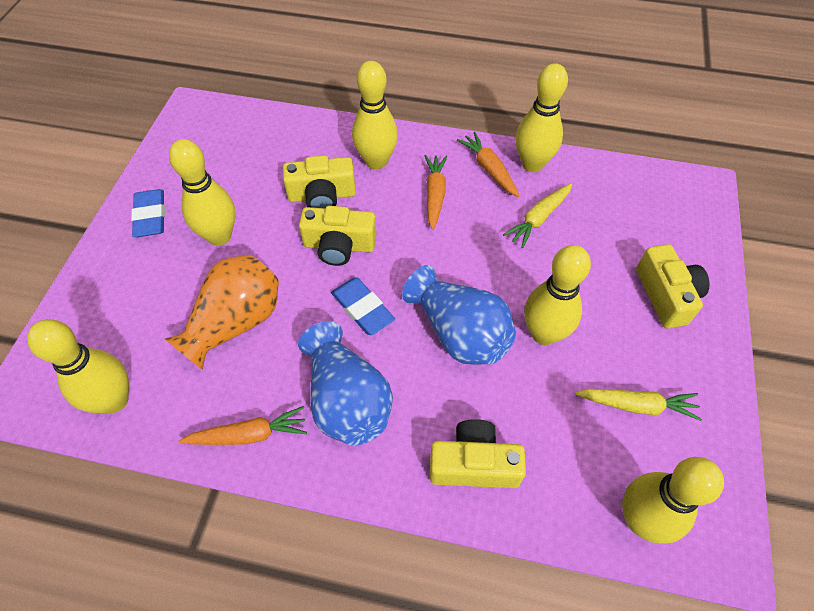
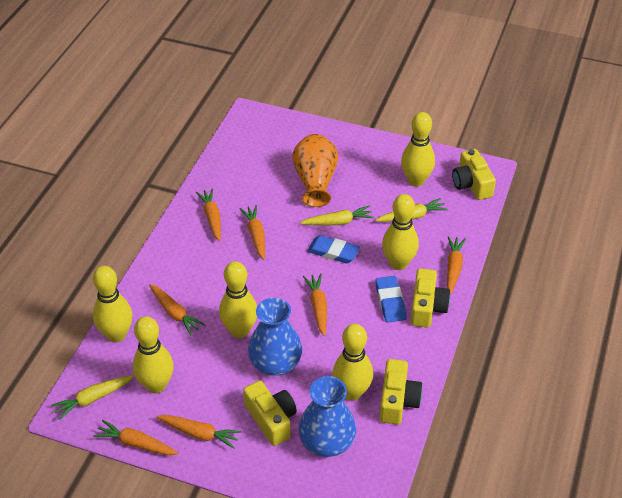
orange carrot: 3 -> 7
yellow carrot: 2 -> 3

